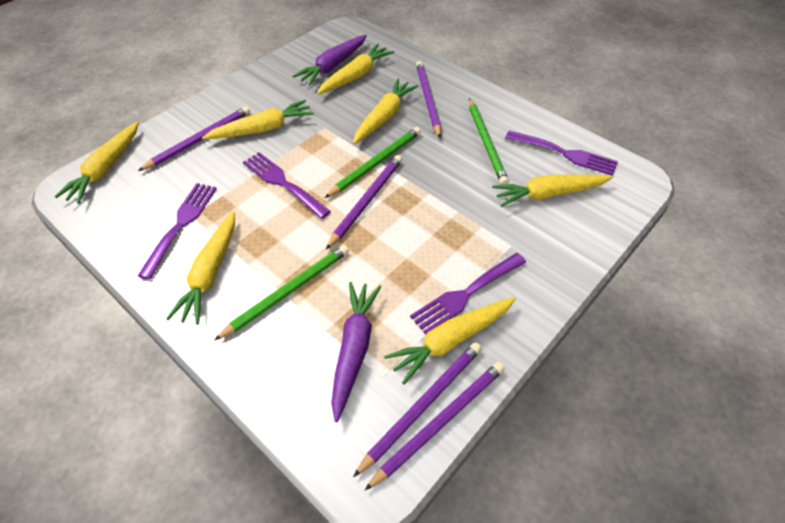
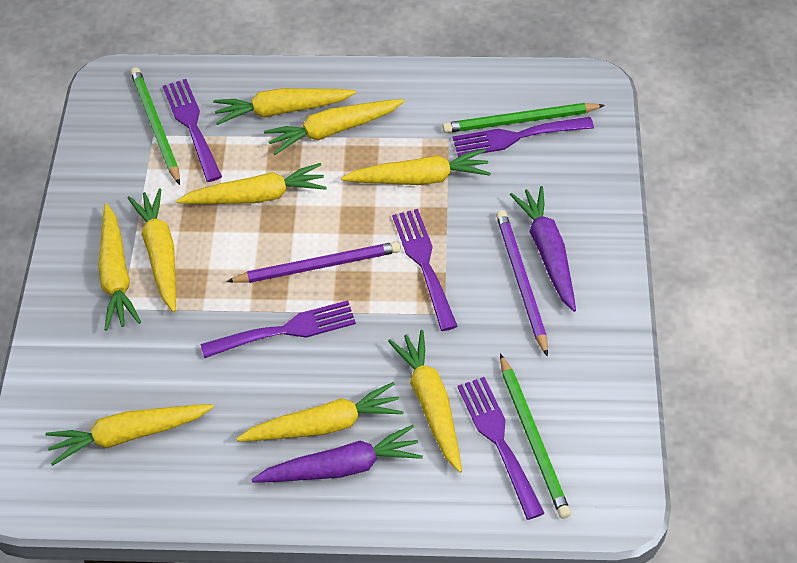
purple fork: 4 -> 5
purple pencil: 5 -> 2
yellow carrot: 7 -> 9

